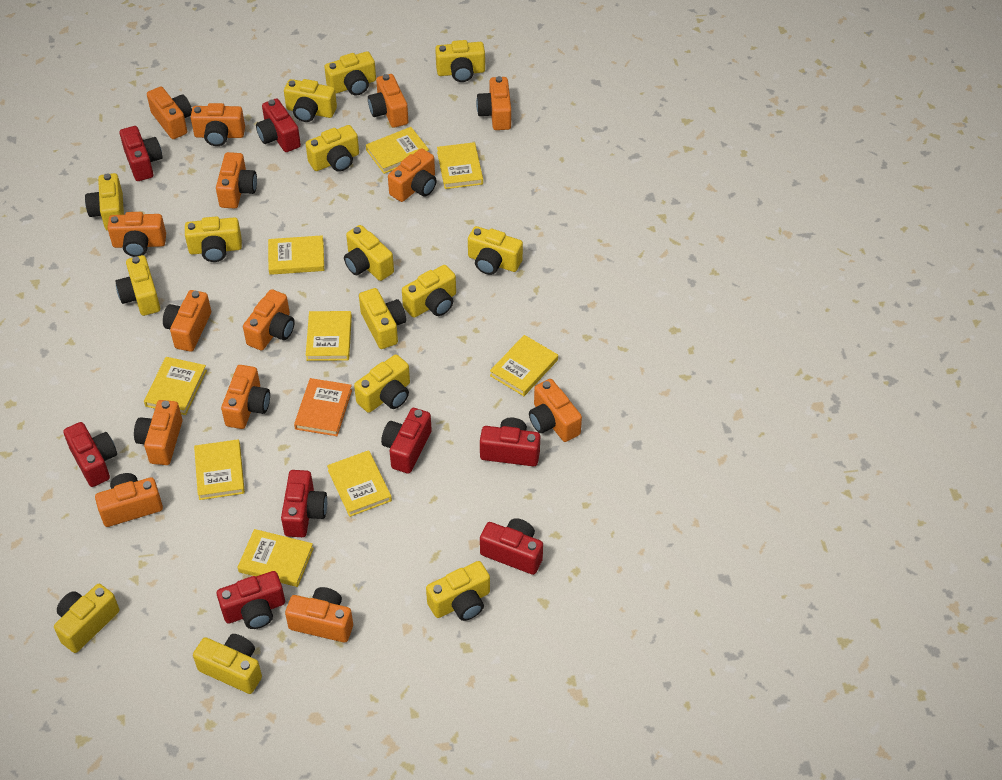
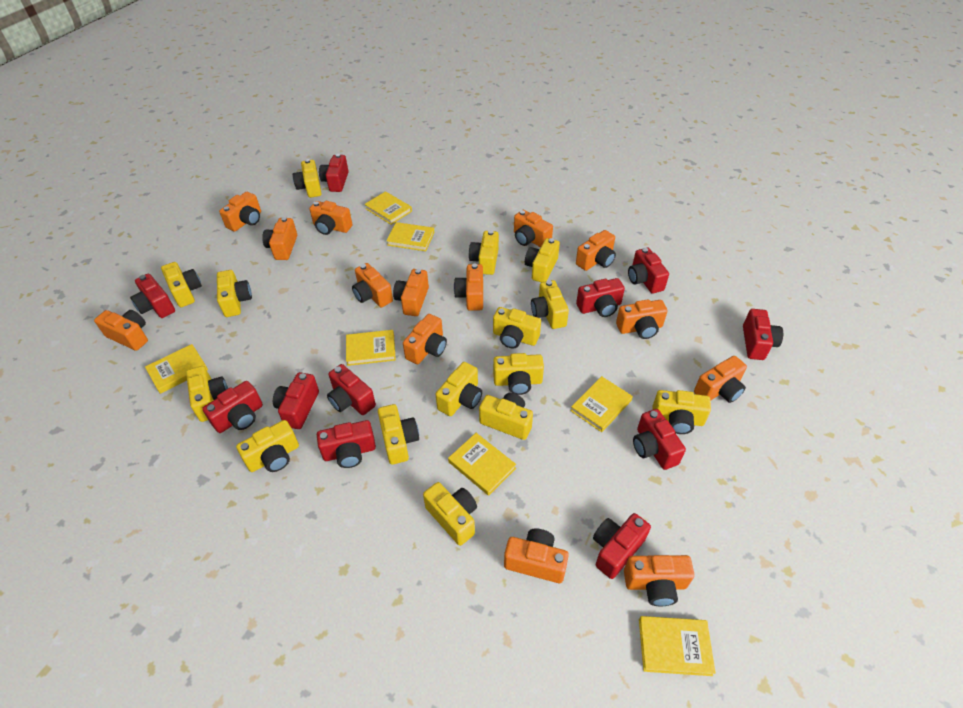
orange book: 1 -> 0
red camera: 8 -> 11
yellow book: 9 -> 7

